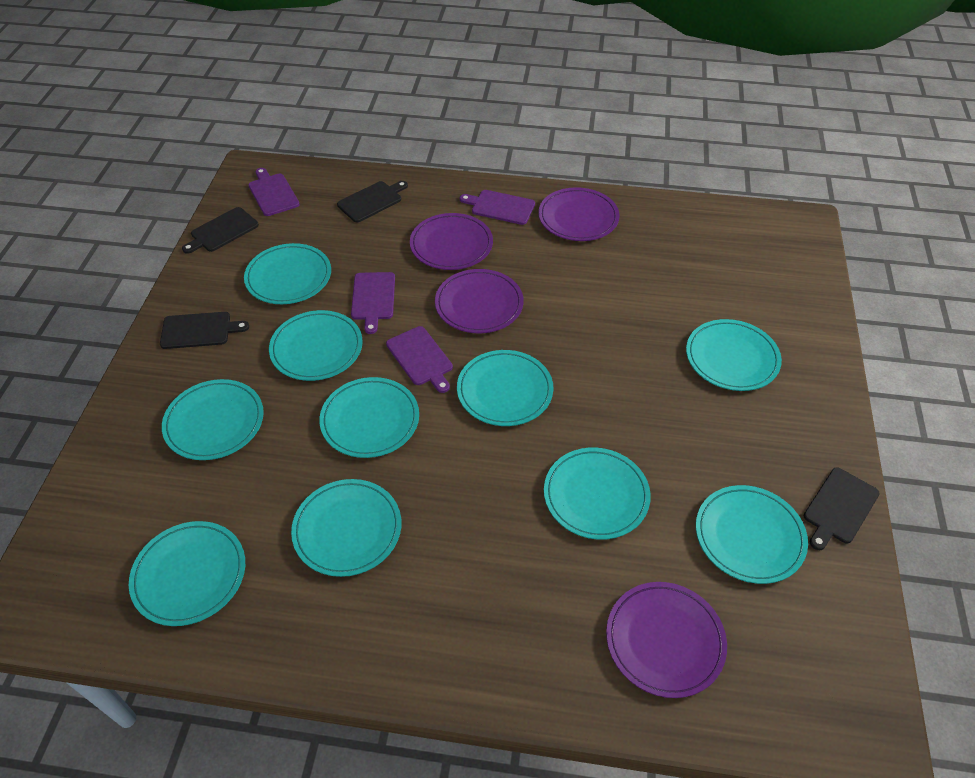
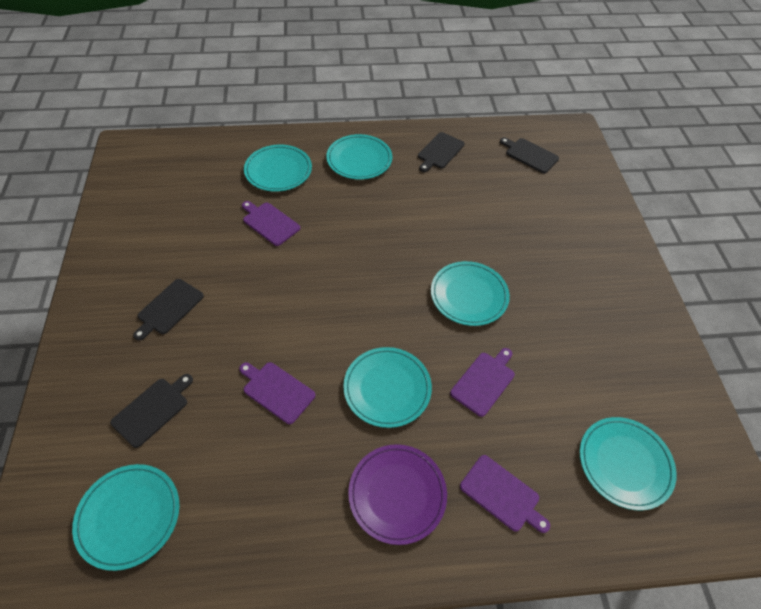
purple plate: 4 -> 1
turquoise plate: 10 -> 6

